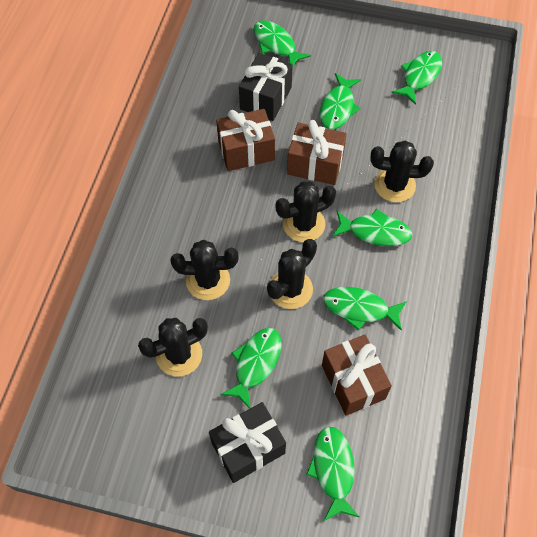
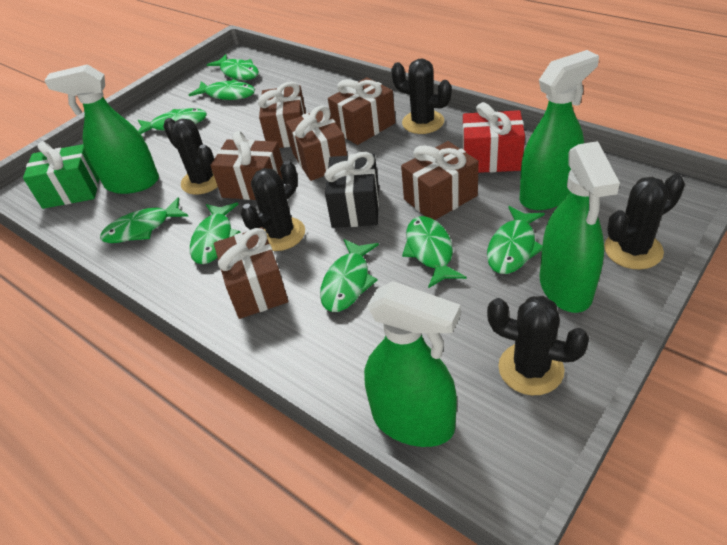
black gift: 2 -> 1
brown gift: 3 -> 6
green fish: 7 -> 8
green gift: 0 -> 1
green spray bottle: 0 -> 4
red gift: 0 -> 1

